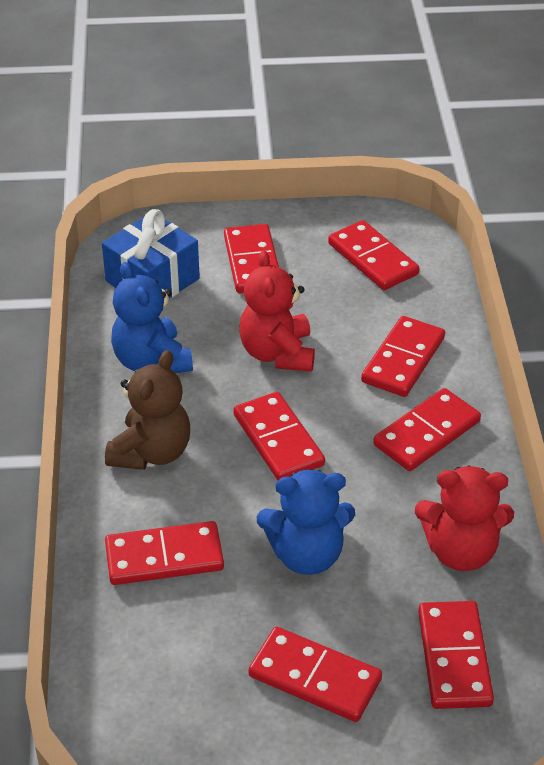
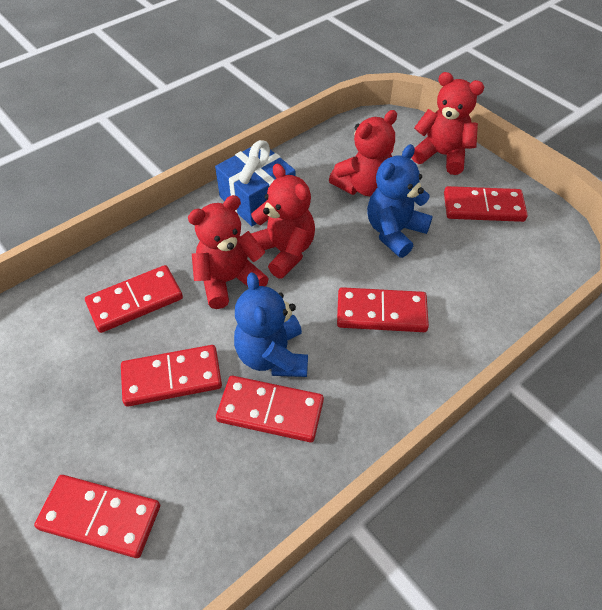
brown teddy bear: 1 -> 0
red domino: 8 -> 6
red teddy bear: 2 -> 4

